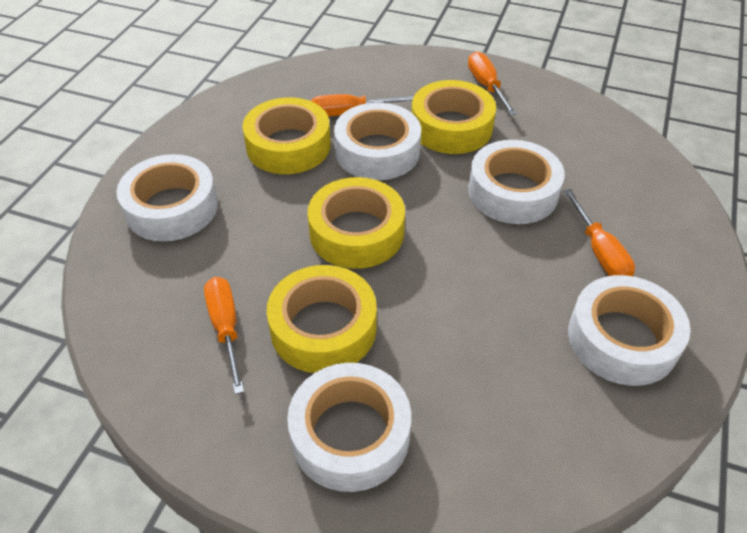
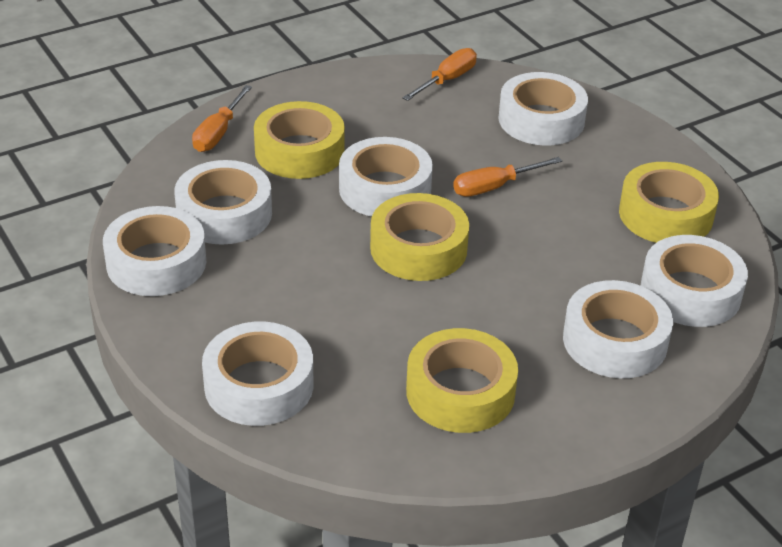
orange screwdriver: 4 -> 3
white tape: 5 -> 7

